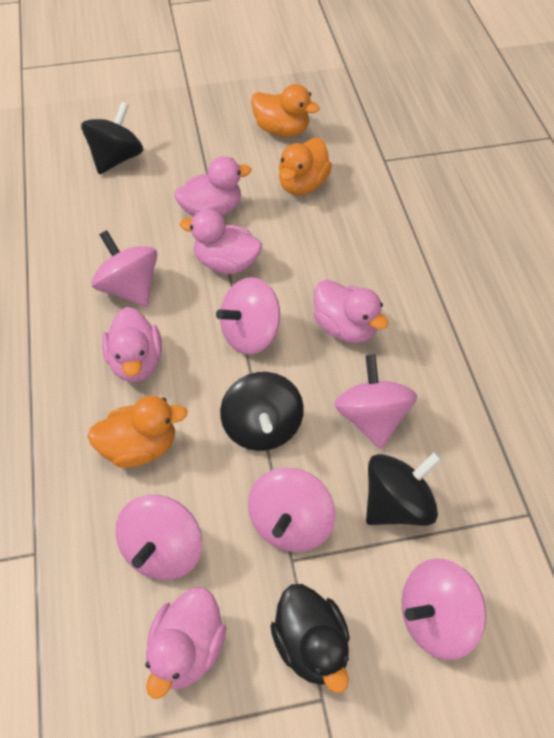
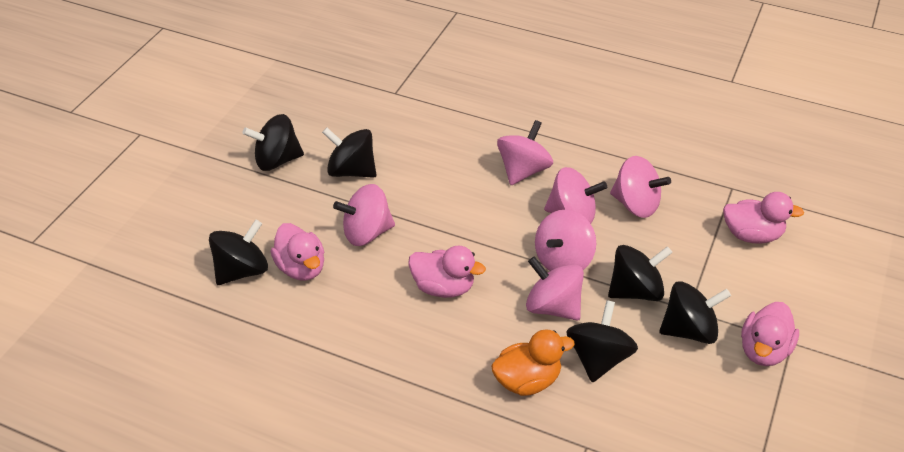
black duck: 1 -> 0
black spinning top: 3 -> 6
orange duck: 3 -> 1
pink duck: 5 -> 4

